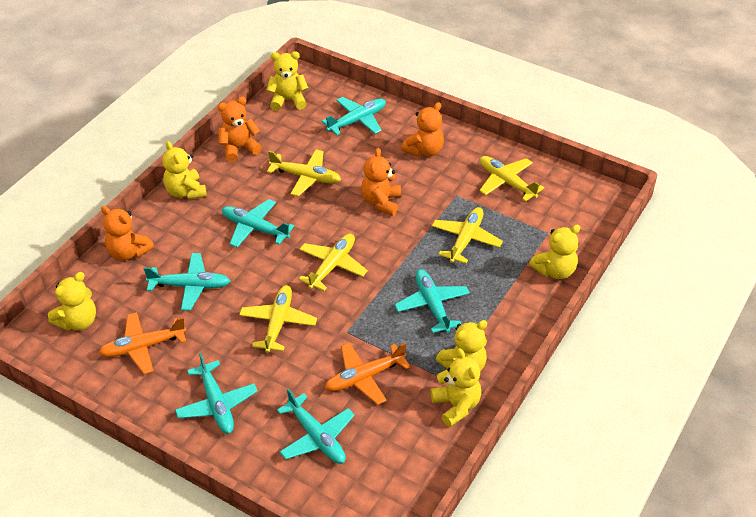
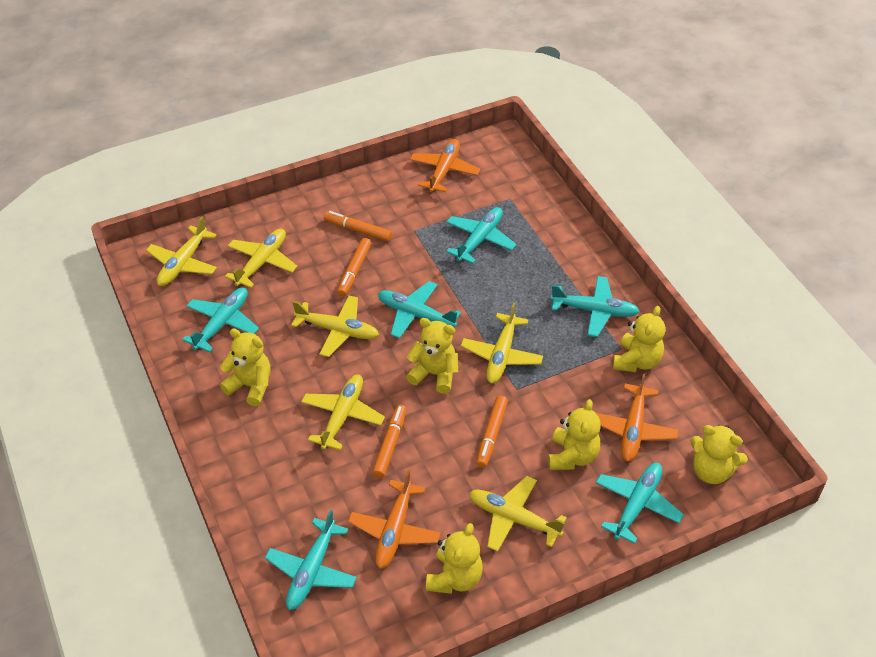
orange marker: 0 -> 4
orange plane: 2 -> 3
orange teddy bear: 4 -> 0
yellow plane: 5 -> 6

